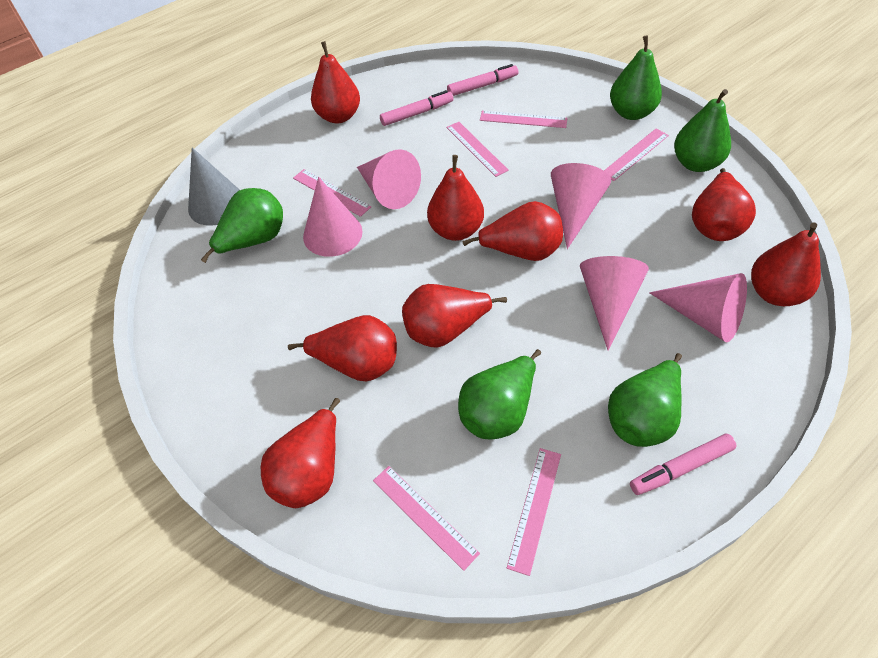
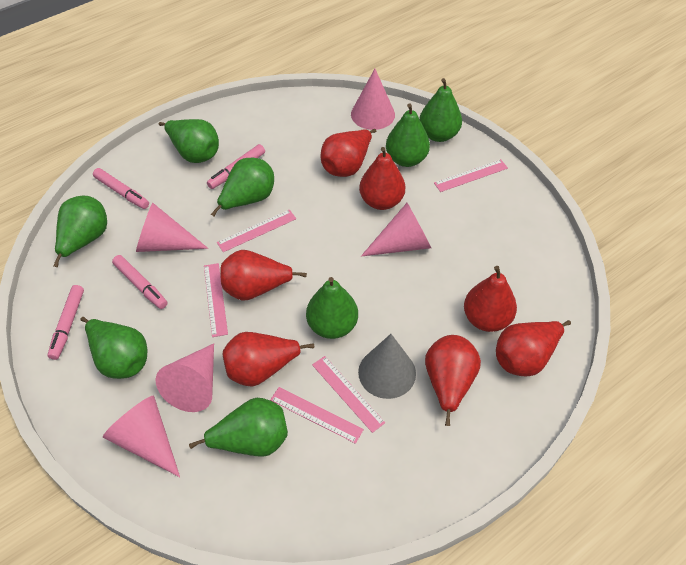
green pear: 5 -> 8
pink marker: 3 -> 4
pink ruler: 6 -> 5
red pear: 8 -> 7

